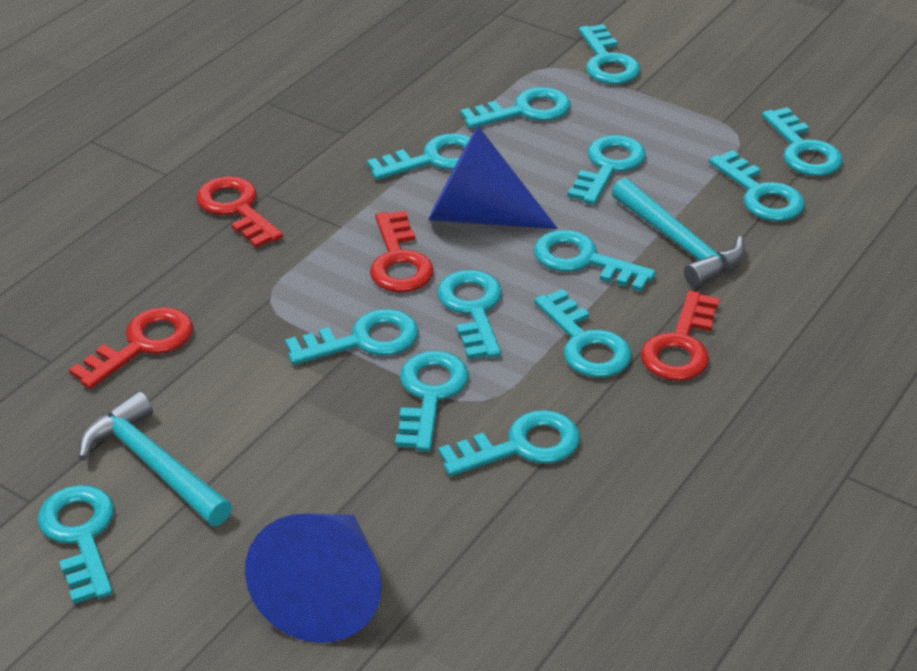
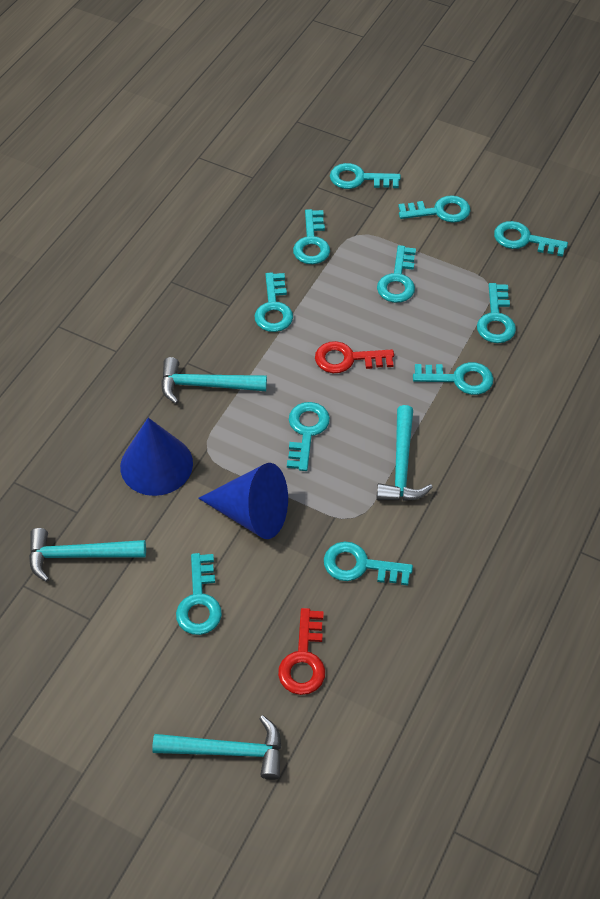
red key: 4 -> 2
turquoise hammer: 2 -> 4
turquoise key: 13 -> 11

